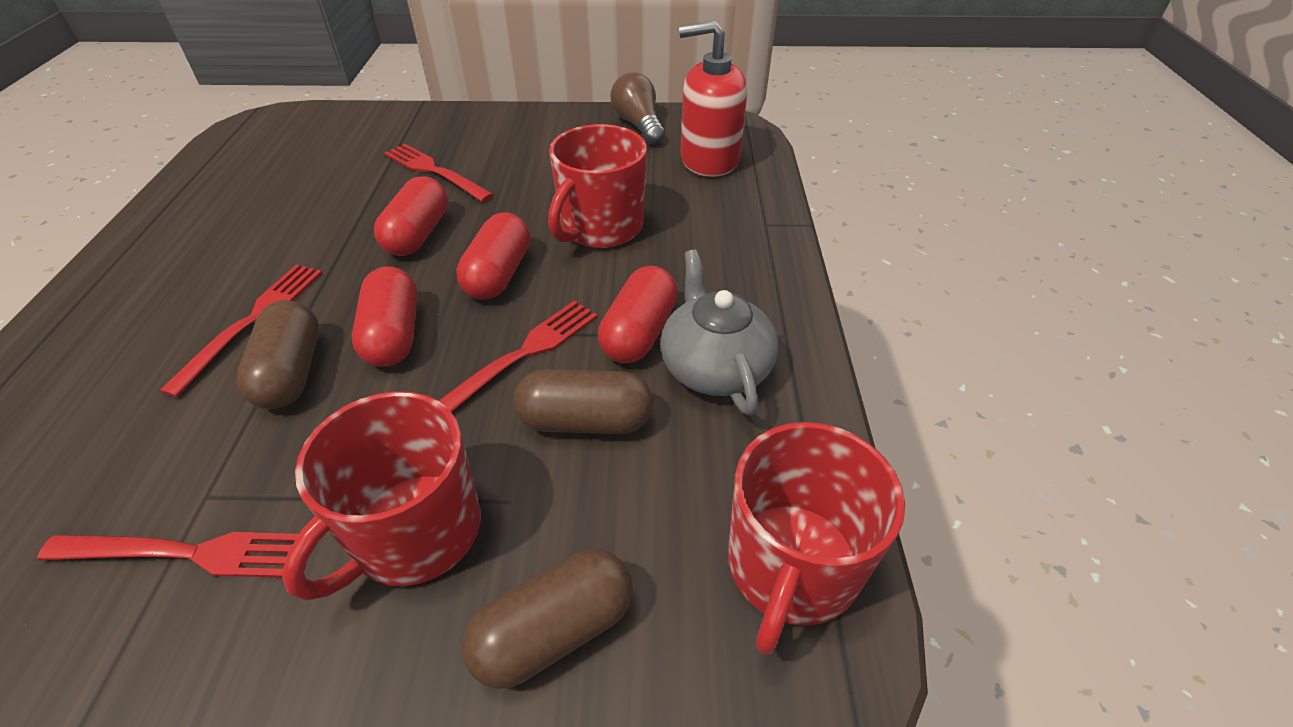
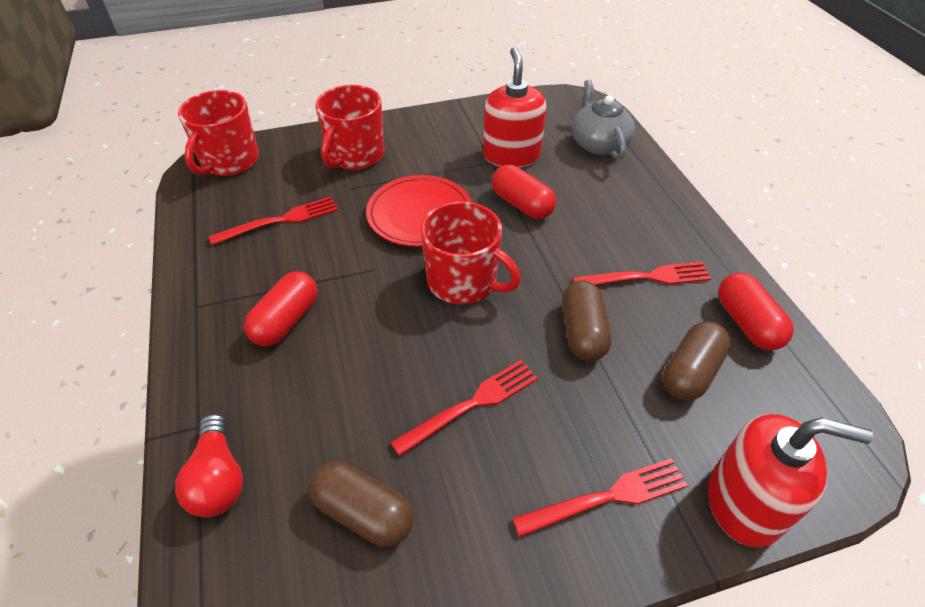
brown light bulb: 1 -> 0
red capsule: 4 -> 3
red light bulb: 0 -> 1
red plate: 0 -> 1
red soap dispenser: 1 -> 2

